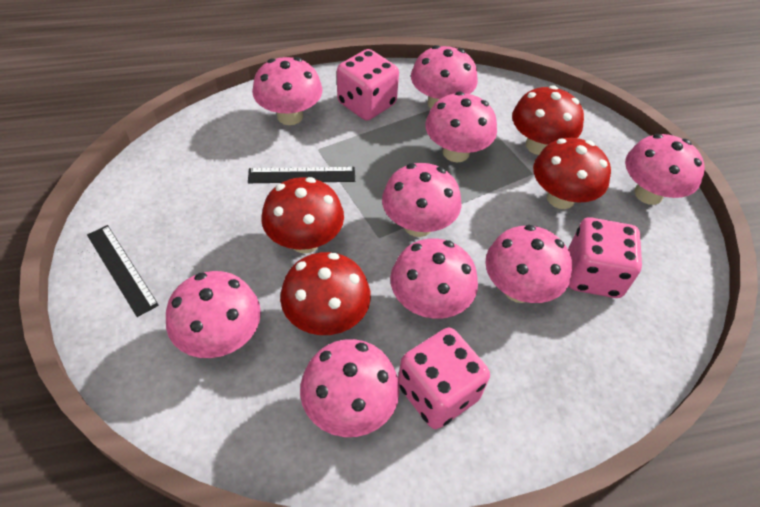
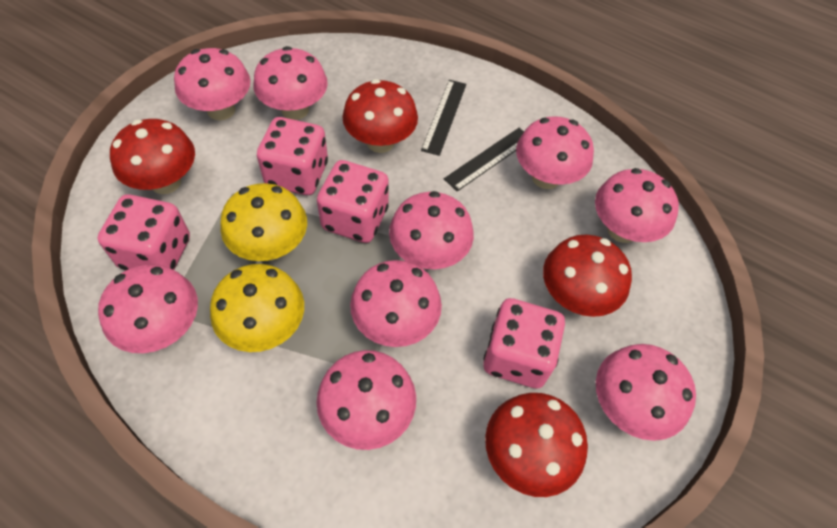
pink dice: 3 -> 4
yellow mushroom: 0 -> 2

